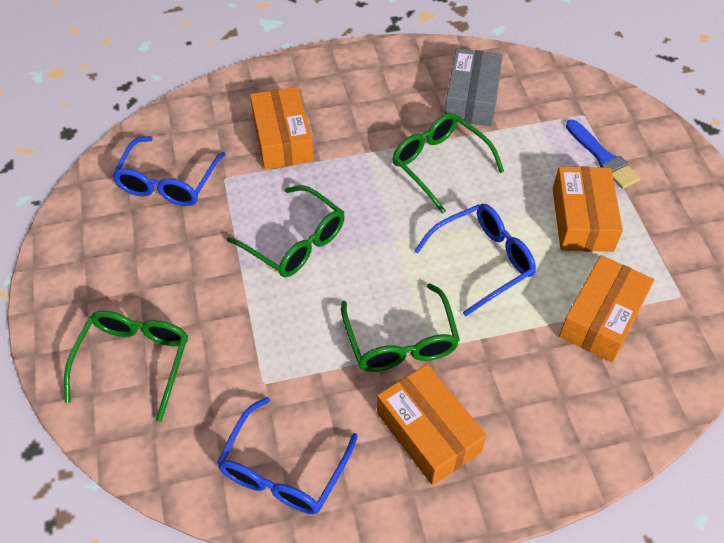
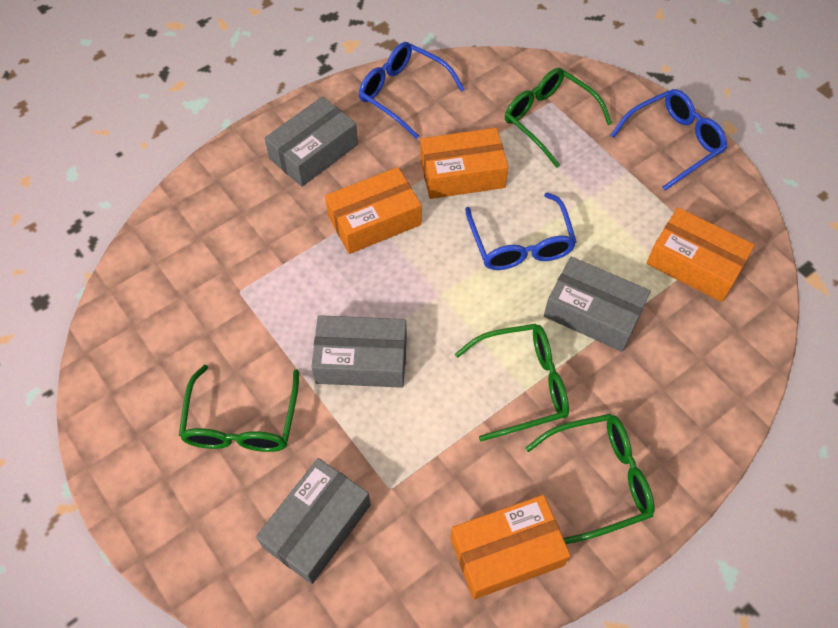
blue brush: 1 -> 0
grey box: 1 -> 4

